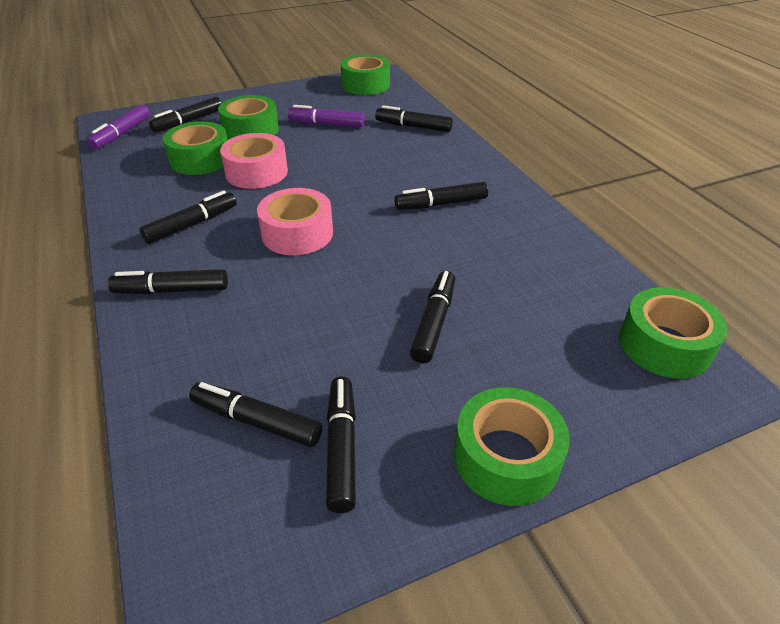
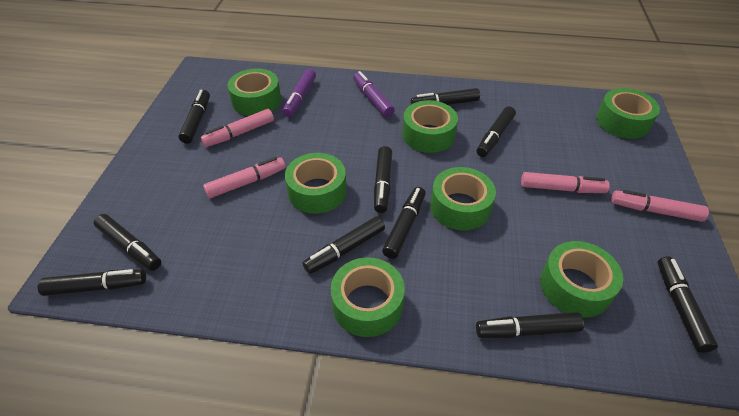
black marker: 8 -> 10
green tape: 5 -> 7
pink marker: 0 -> 4
pink tape: 2 -> 0

